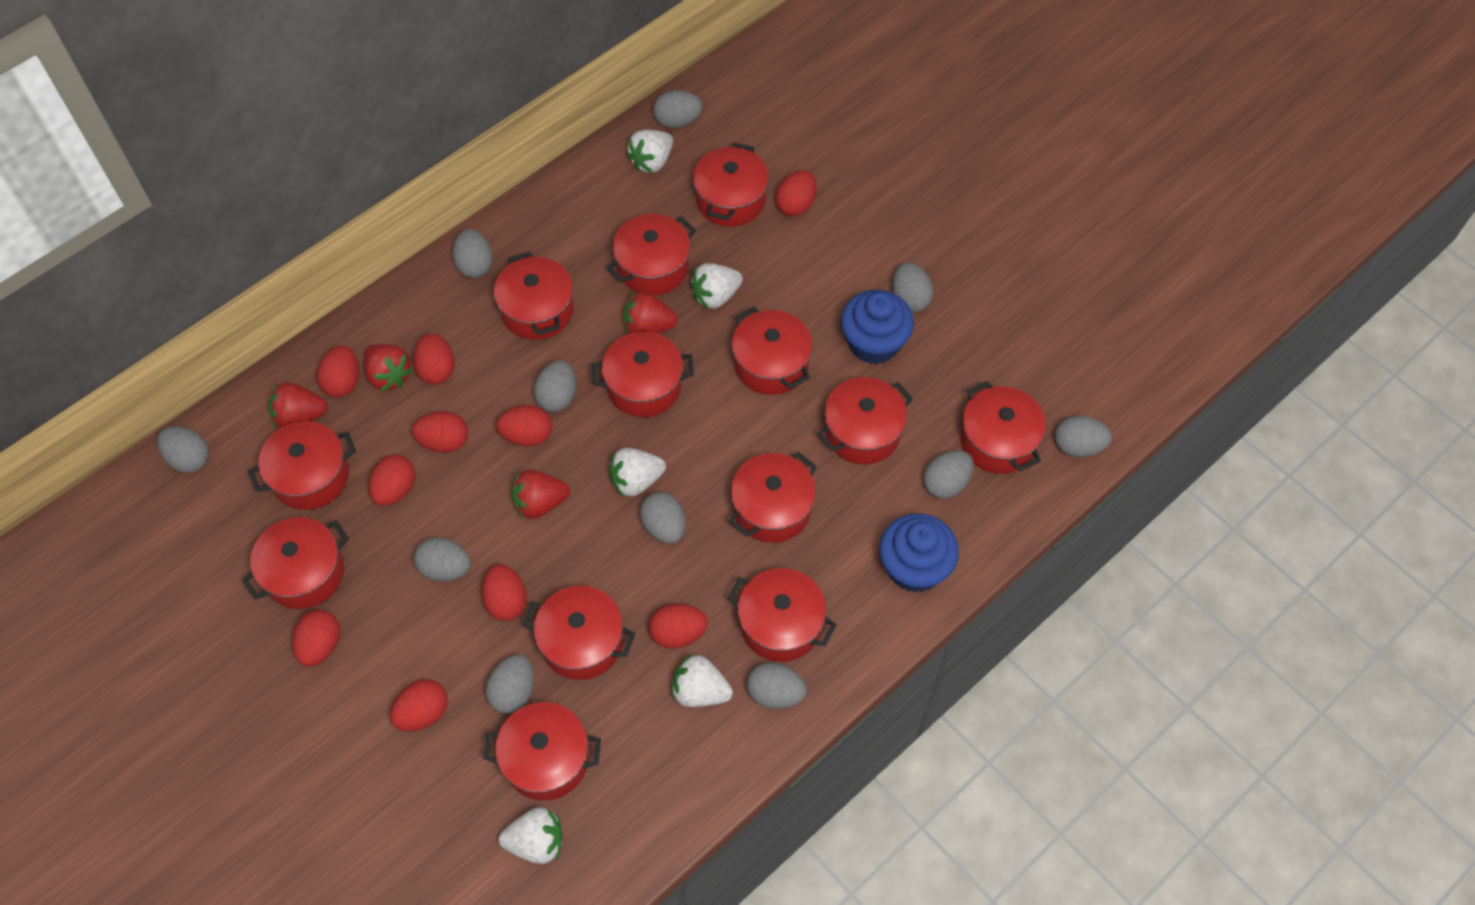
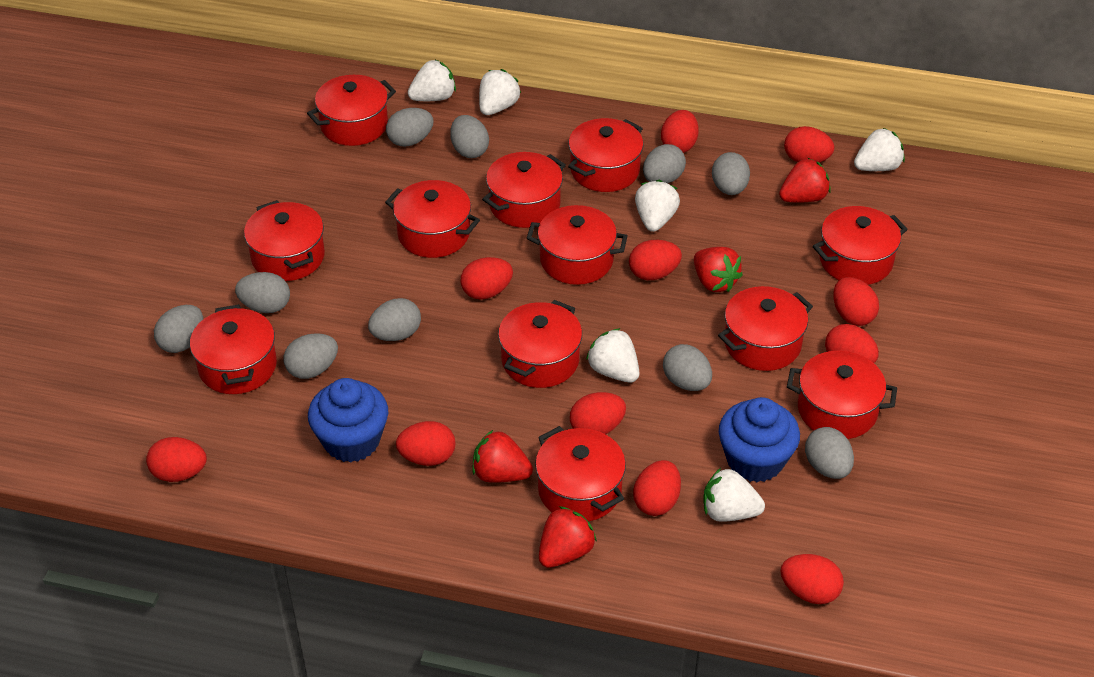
grey egg: 11 -> 10
red egg: 10 -> 11
red pot: 13 -> 12
white strawberry: 5 -> 6

